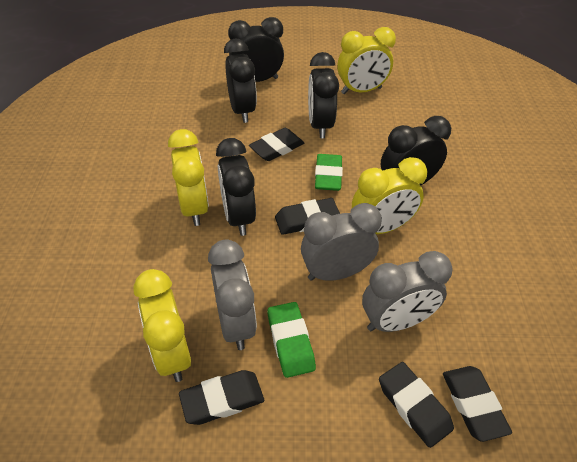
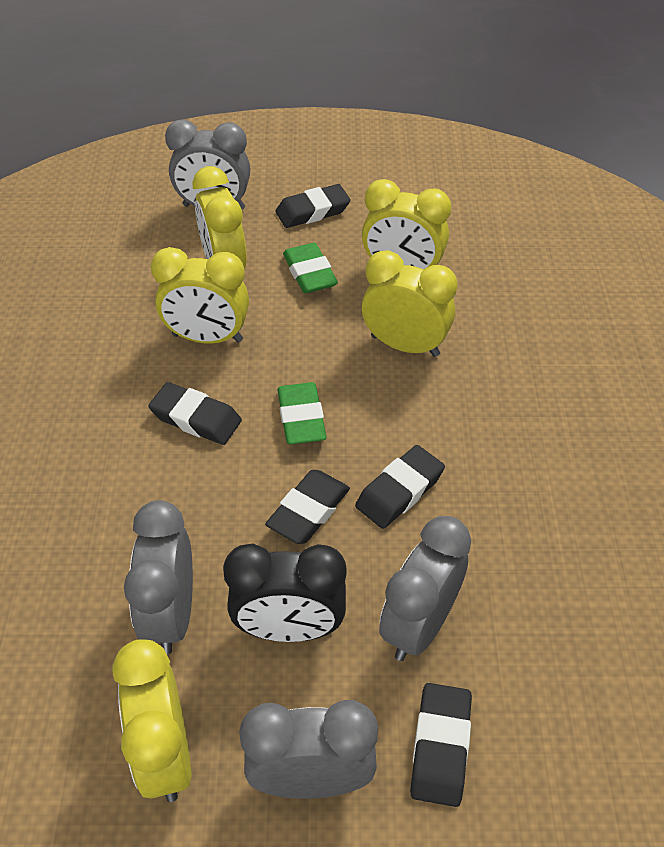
black clock: 5 -> 1
grey clock: 3 -> 4
yellow clock: 4 -> 5

